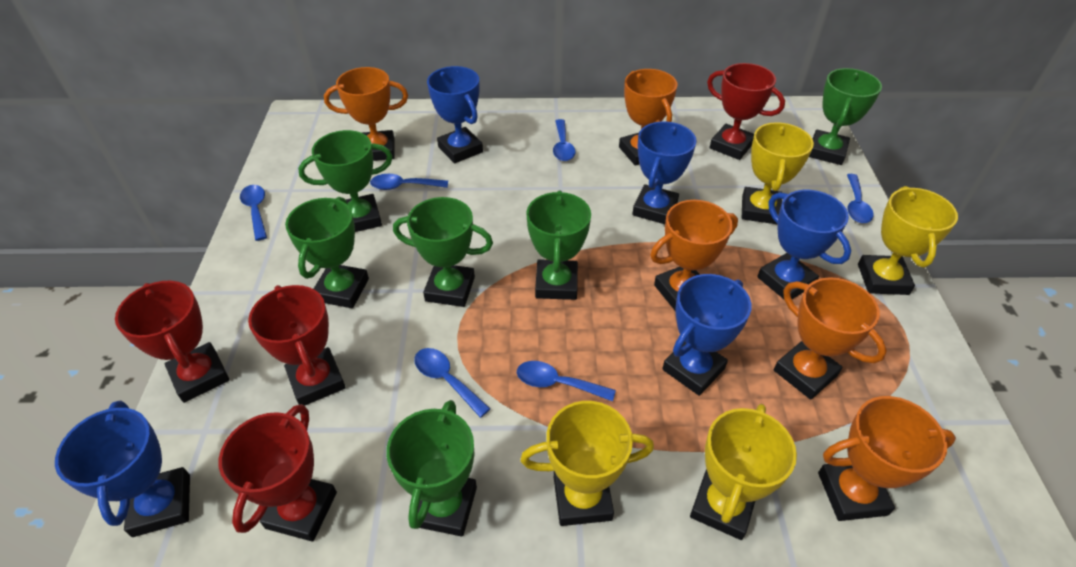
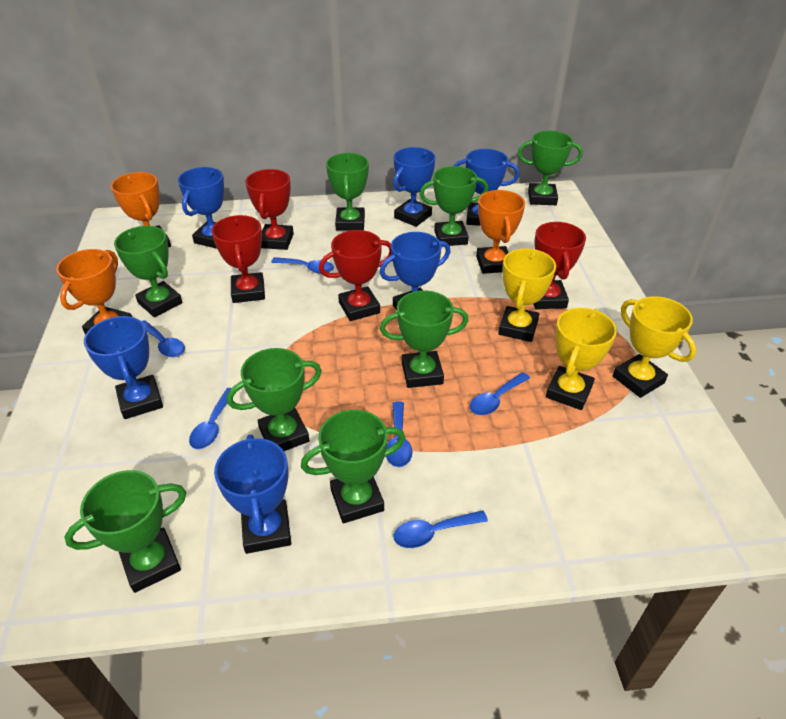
blue trophy: 5 -> 6
green trophy: 6 -> 8
orange trophy: 5 -> 3
yellow trophy: 4 -> 3

